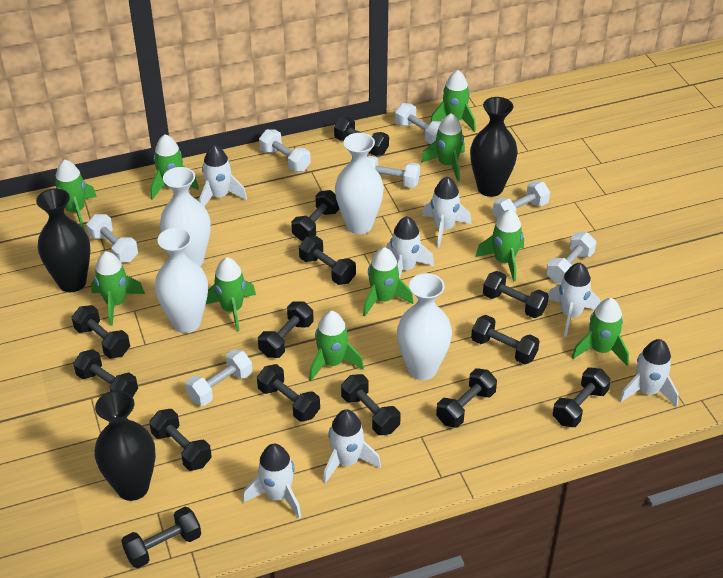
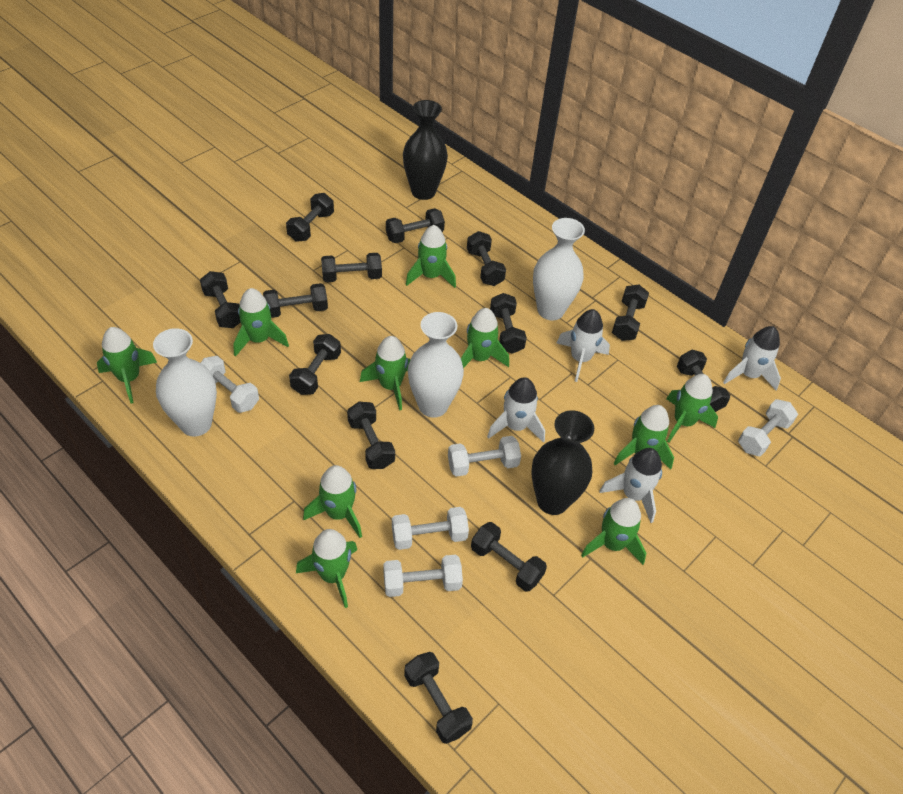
black dumbbell: 14 -> 13
black vase: 3 -> 2
white dumbbell: 7 -> 5
white rocket: 7 -> 4
white vase: 4 -> 3

